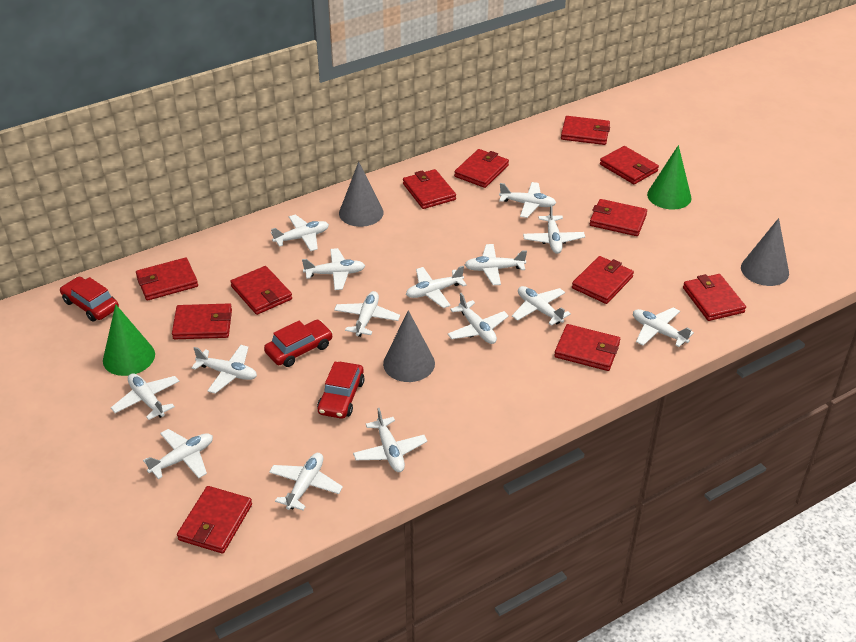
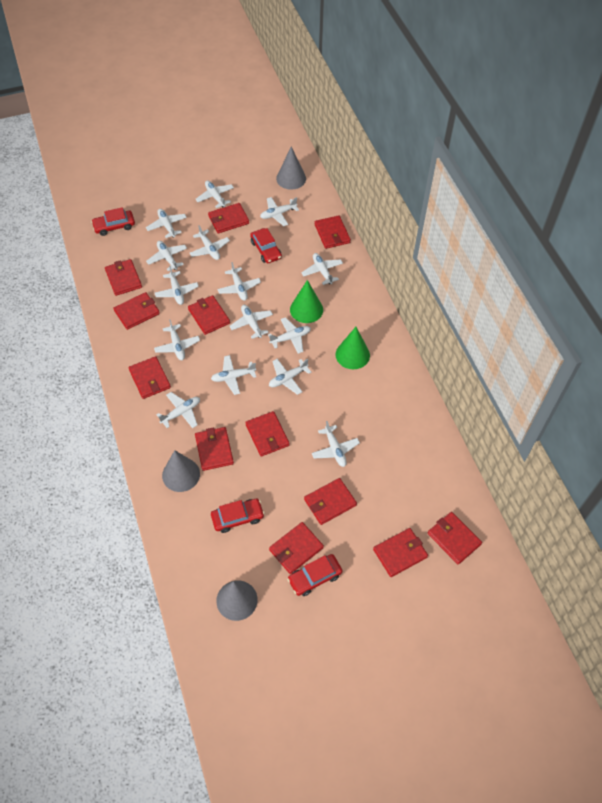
red car: 3 -> 4

